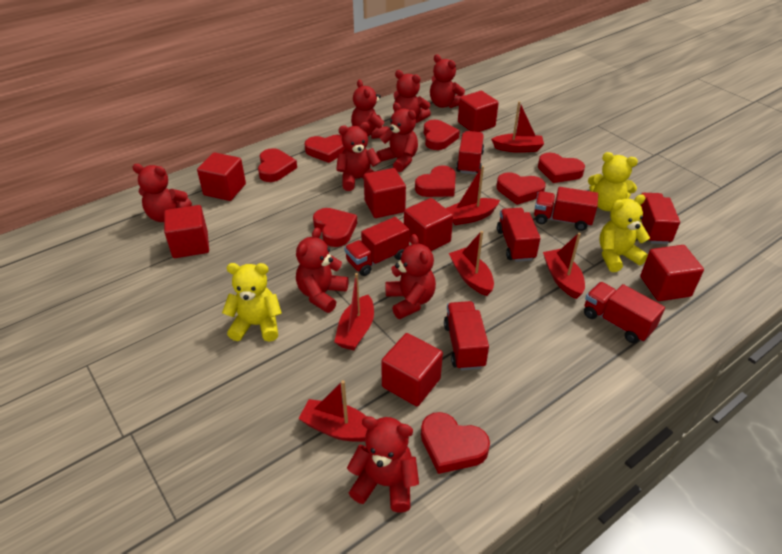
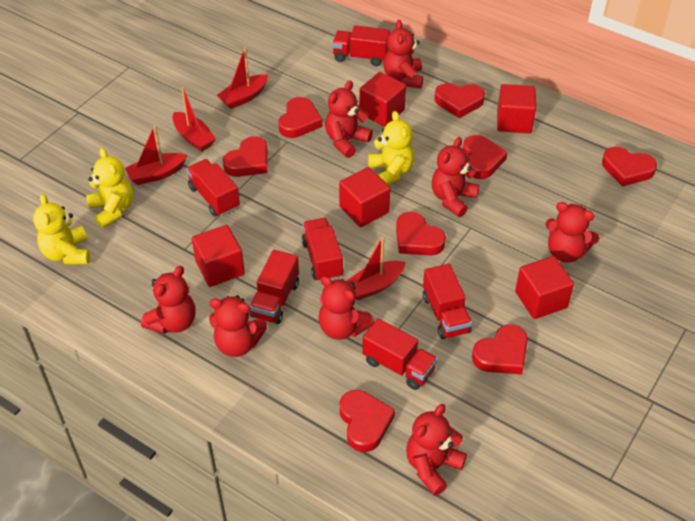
red boat: 6 -> 4
red cube: 7 -> 5
red teddy bear: 9 -> 8
red truck: 7 -> 6

